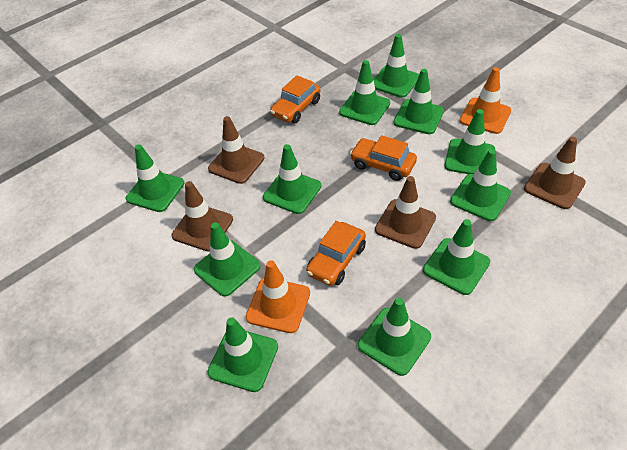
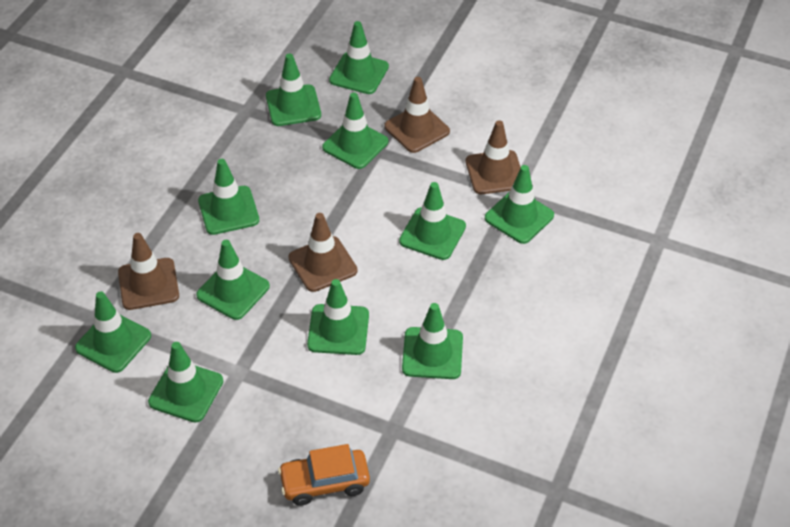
orange car: 3 -> 1
orange traffic cone: 2 -> 0

